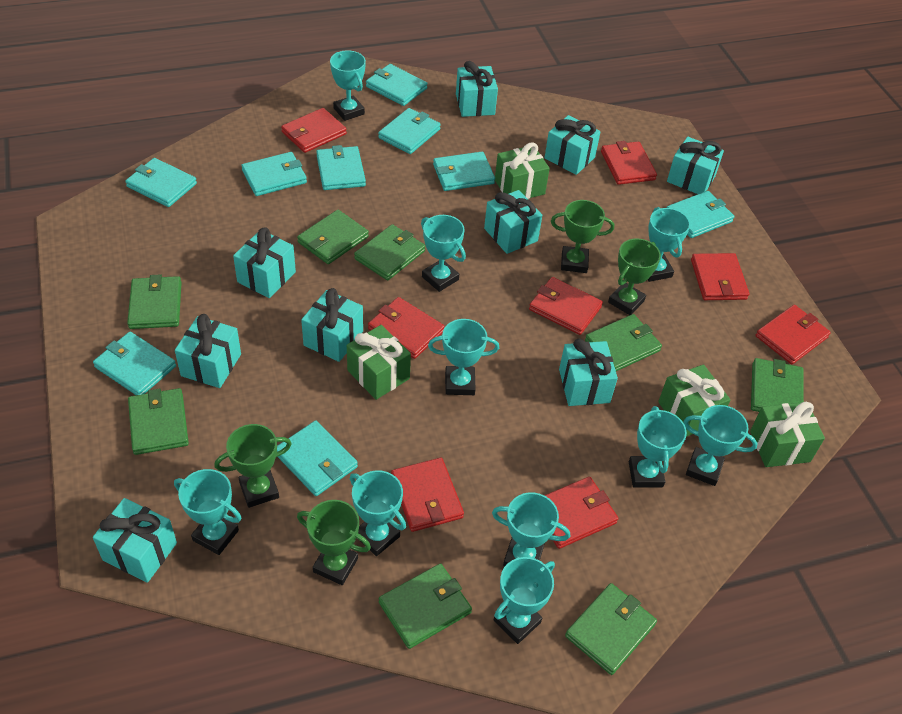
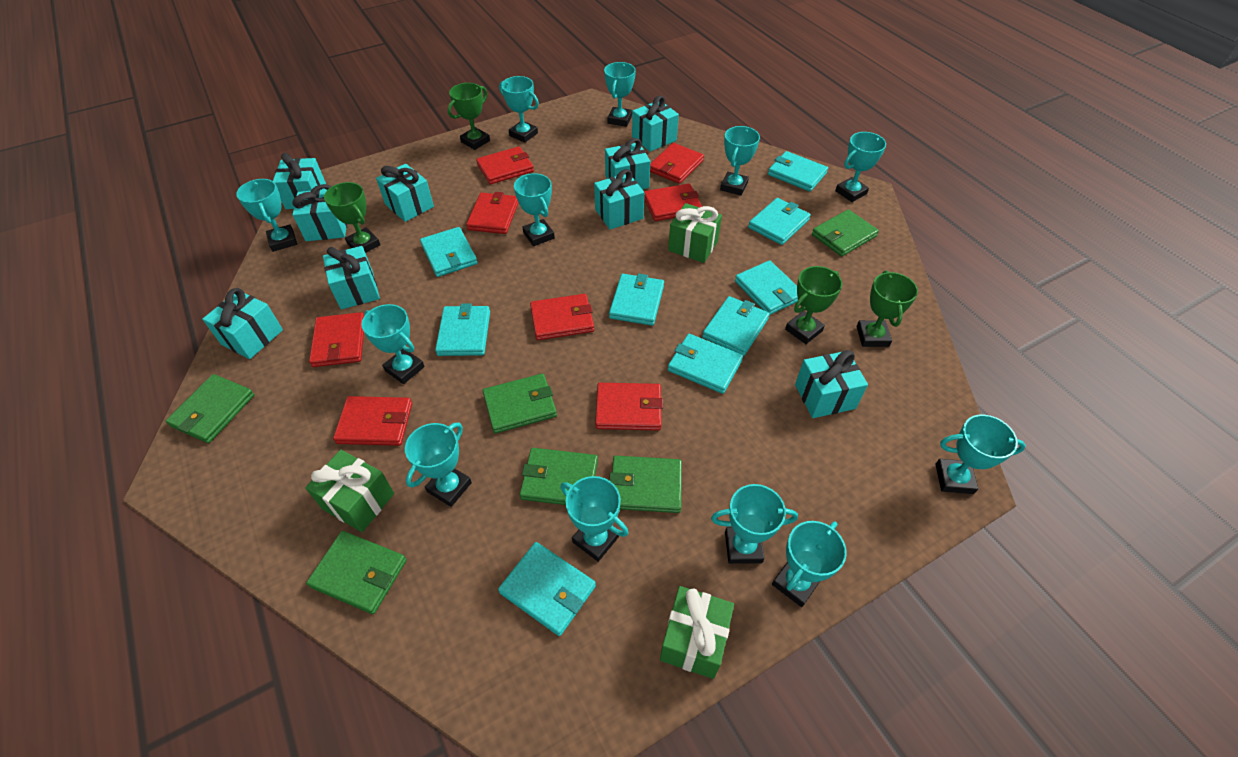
green gift: 4 -> 3
green wallet: 8 -> 6
turquoise trophy: 10 -> 12

